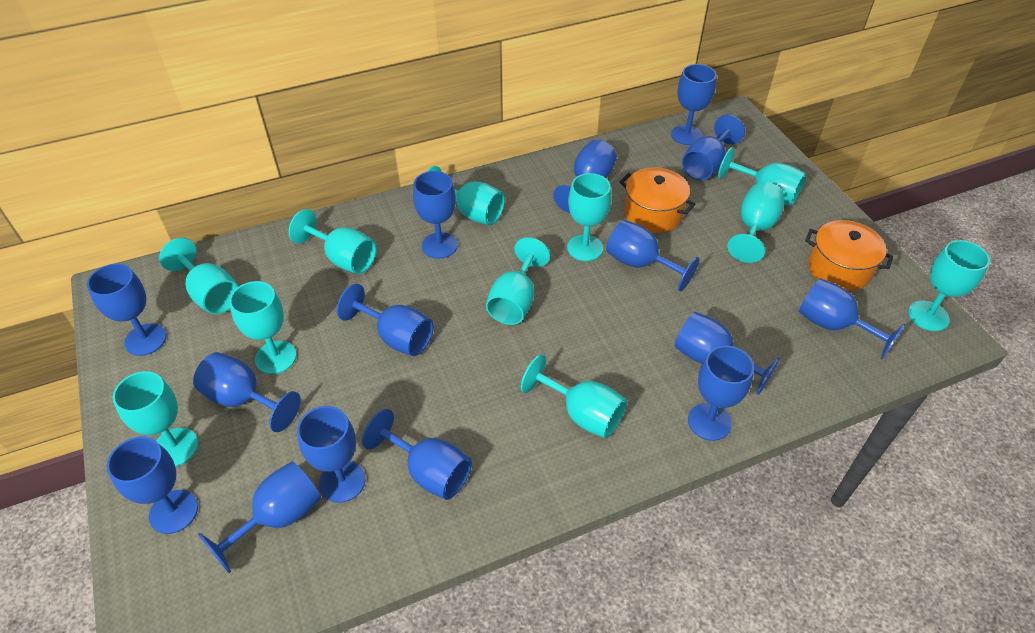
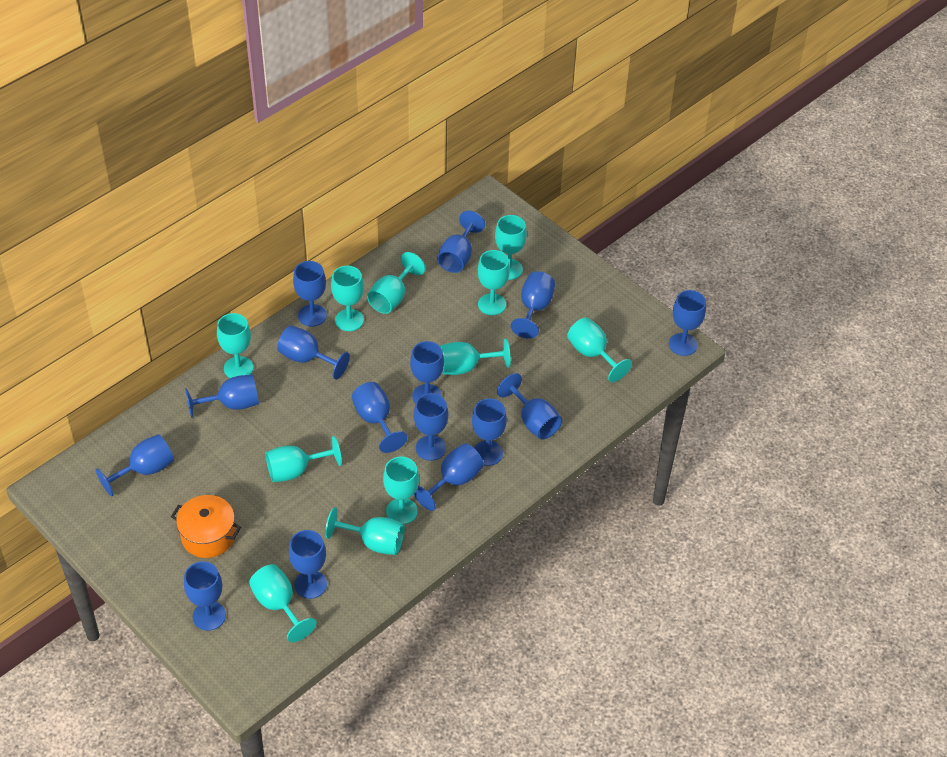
orange pot: 2 -> 1

